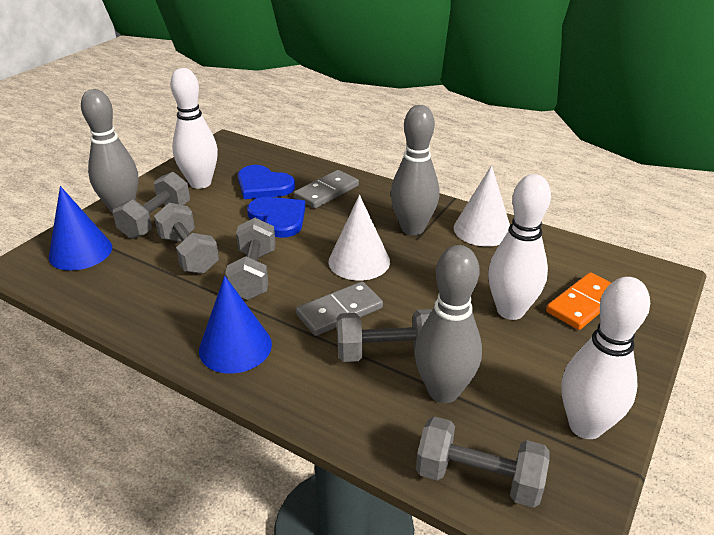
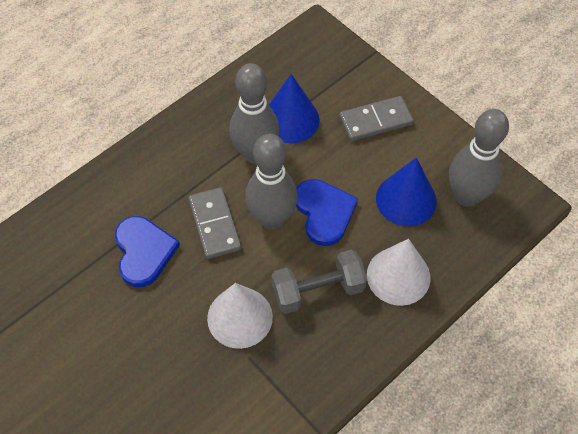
grey dumbbell: 5 -> 1
orange domino: 1 -> 0
white bowling pin: 3 -> 0

